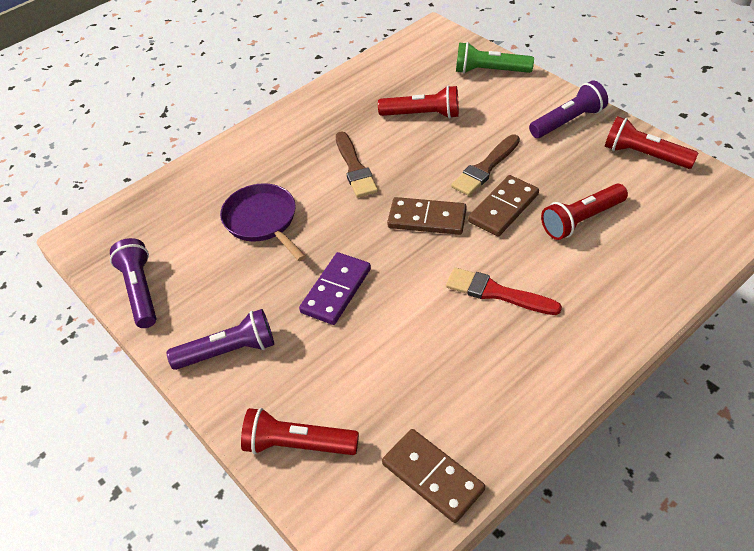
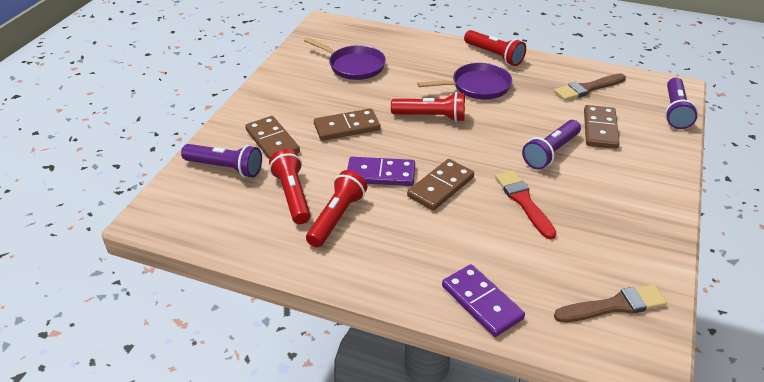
brown domino: 3 -> 4
green flashlight: 1 -> 0
purple domino: 1 -> 2
purple pan: 1 -> 2

